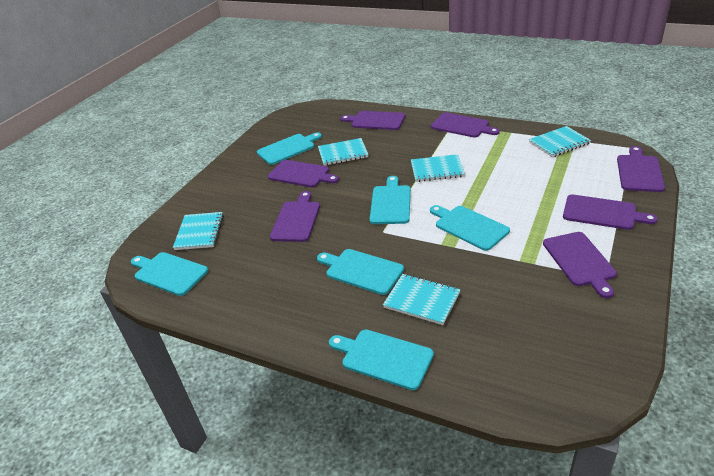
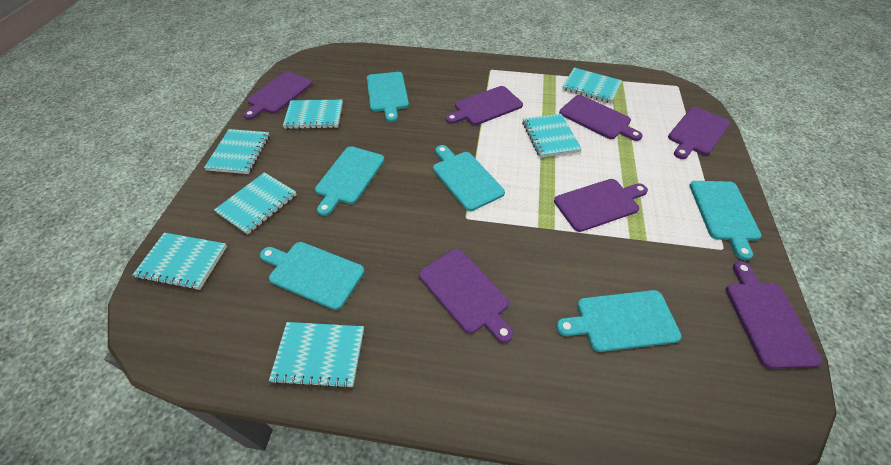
turquoise notebook: 5 -> 7

